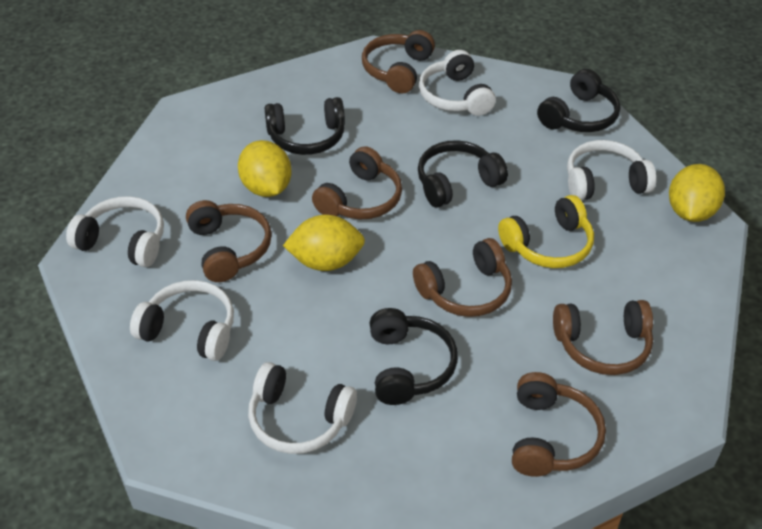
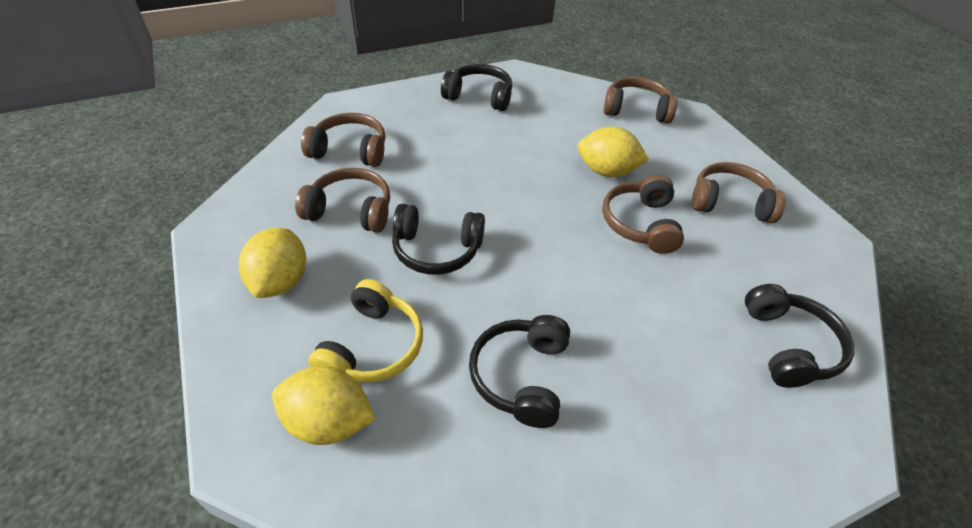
brown headphones: 6 -> 5
white headphones: 5 -> 0

